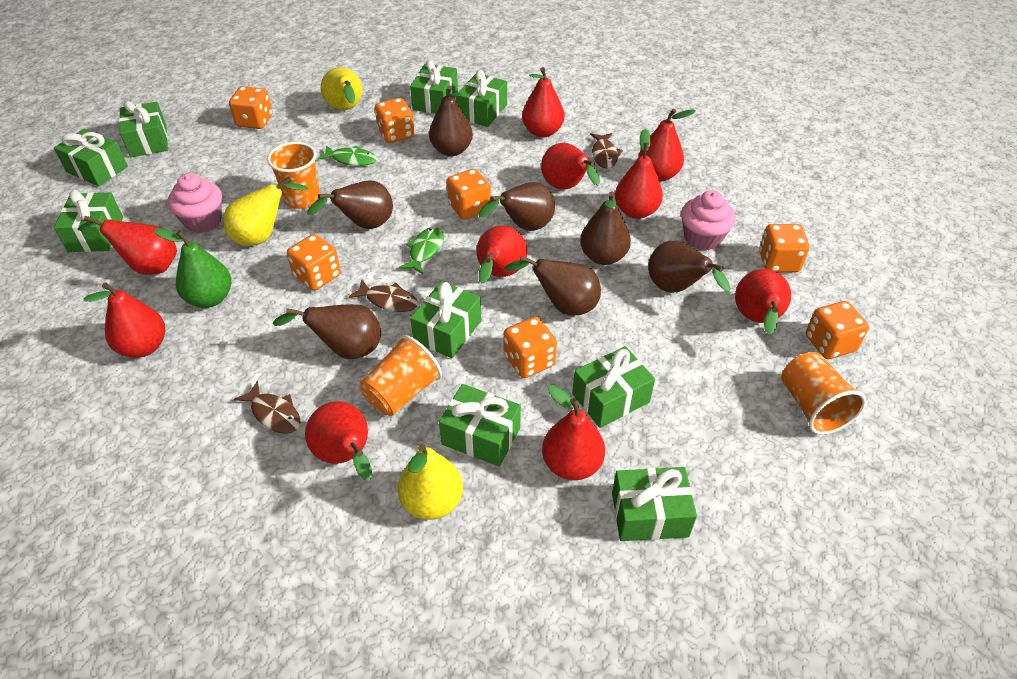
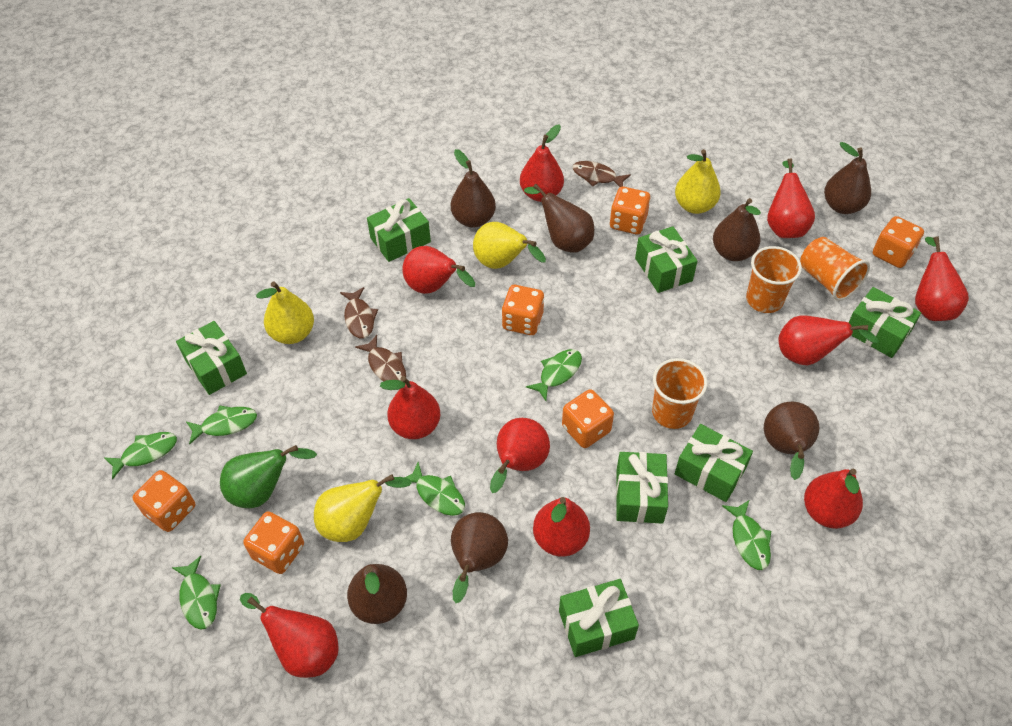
green fish: 2 -> 6
green gift: 9 -> 7
orange dice: 7 -> 6
pink cupcake: 2 -> 0
yellow pear: 3 -> 4

